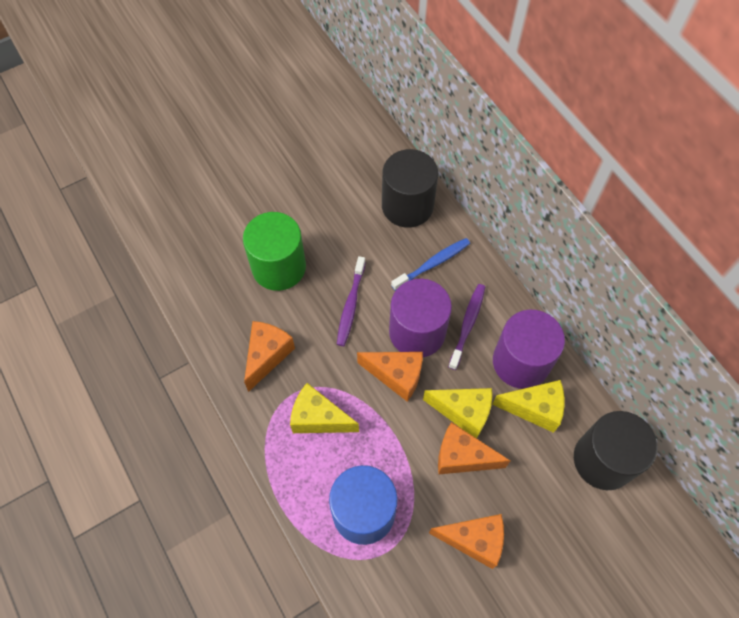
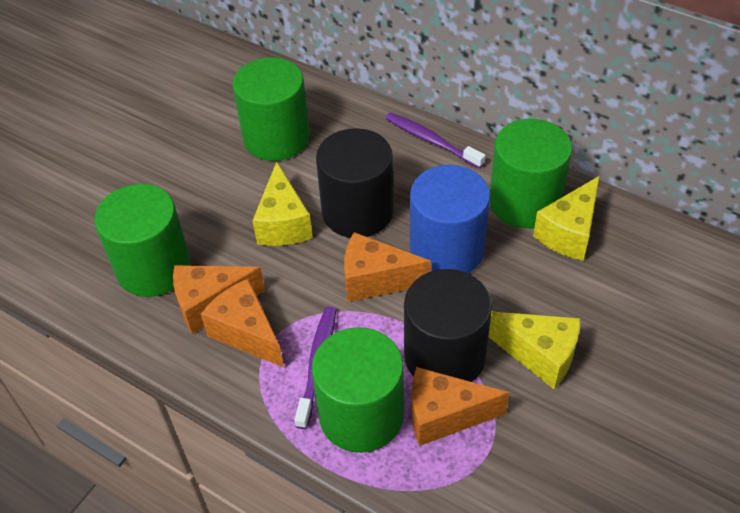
blue toothbrush: 1 -> 0
green cylinder: 1 -> 4
purple cylinder: 2 -> 0

